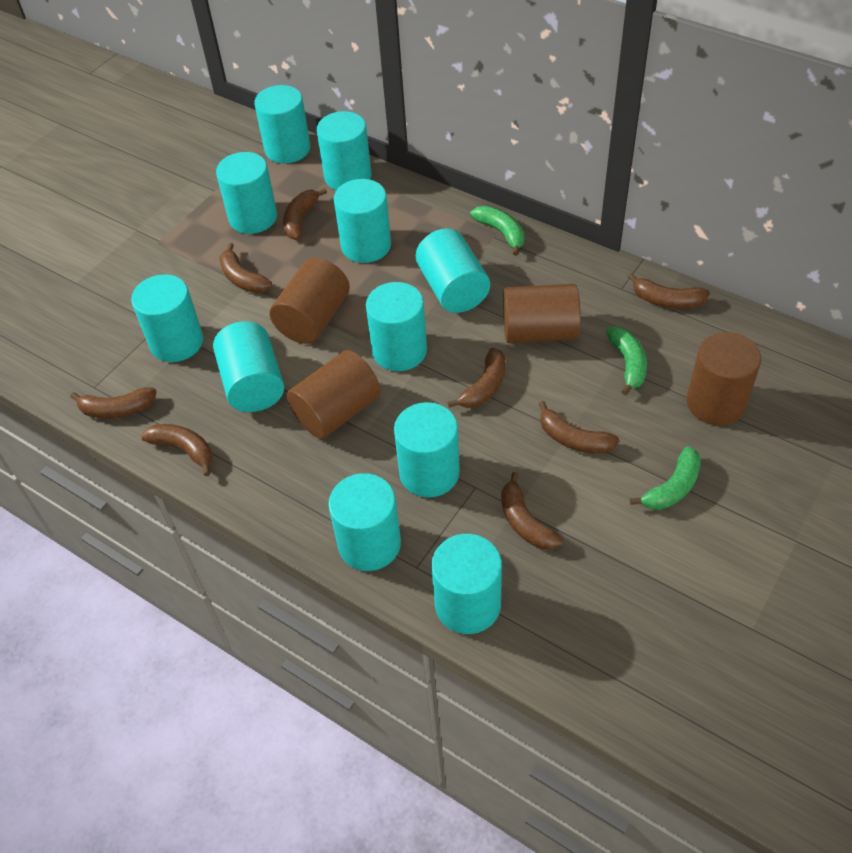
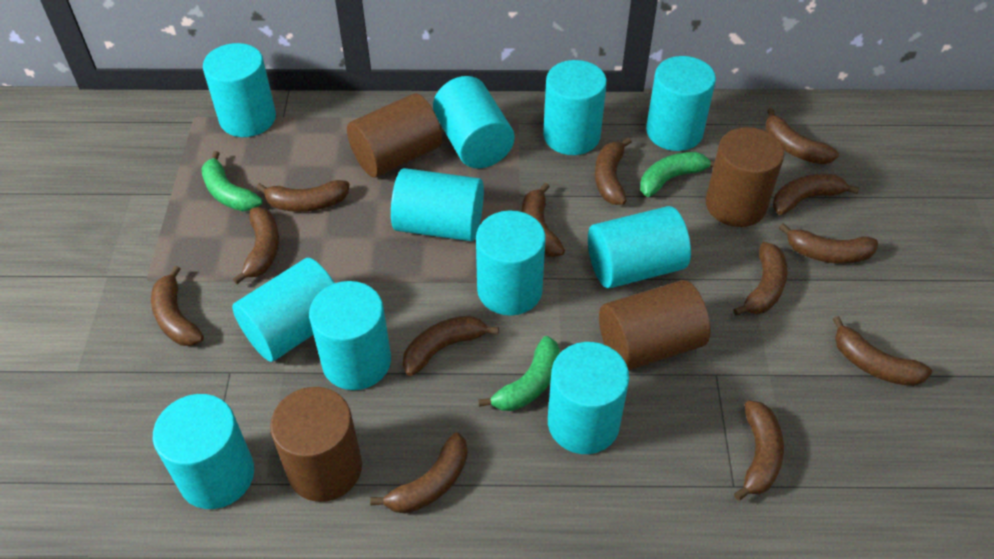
brown banana: 8 -> 13

